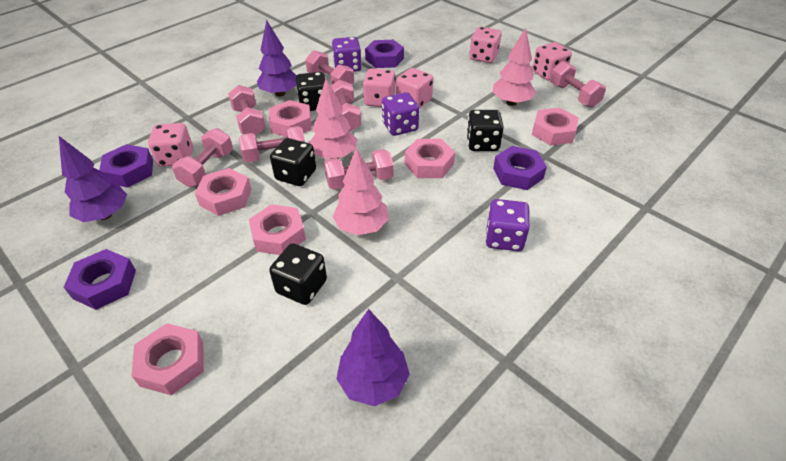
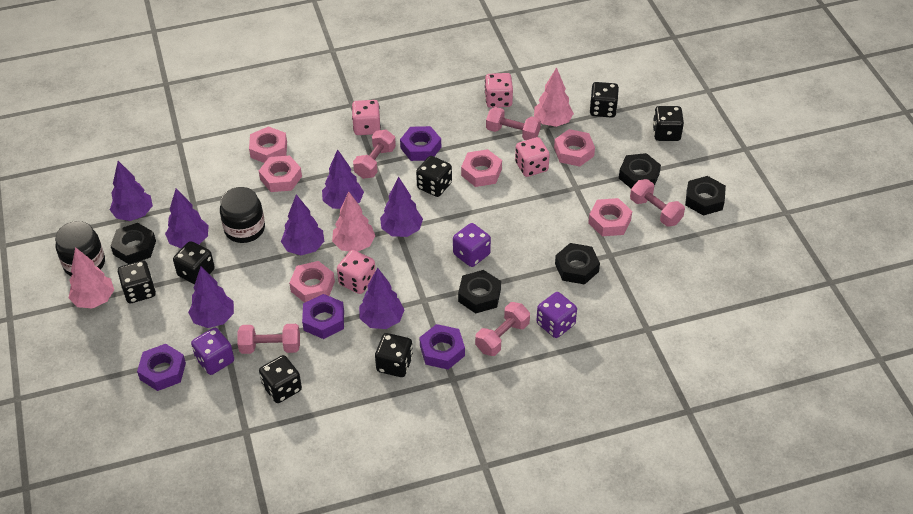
black dice: 4 -> 7
black jar: 0 -> 2
black nut: 0 -> 5
pink dice: 5 -> 4
pink dumbbell: 7 -> 5
purple tree: 3 -> 7

